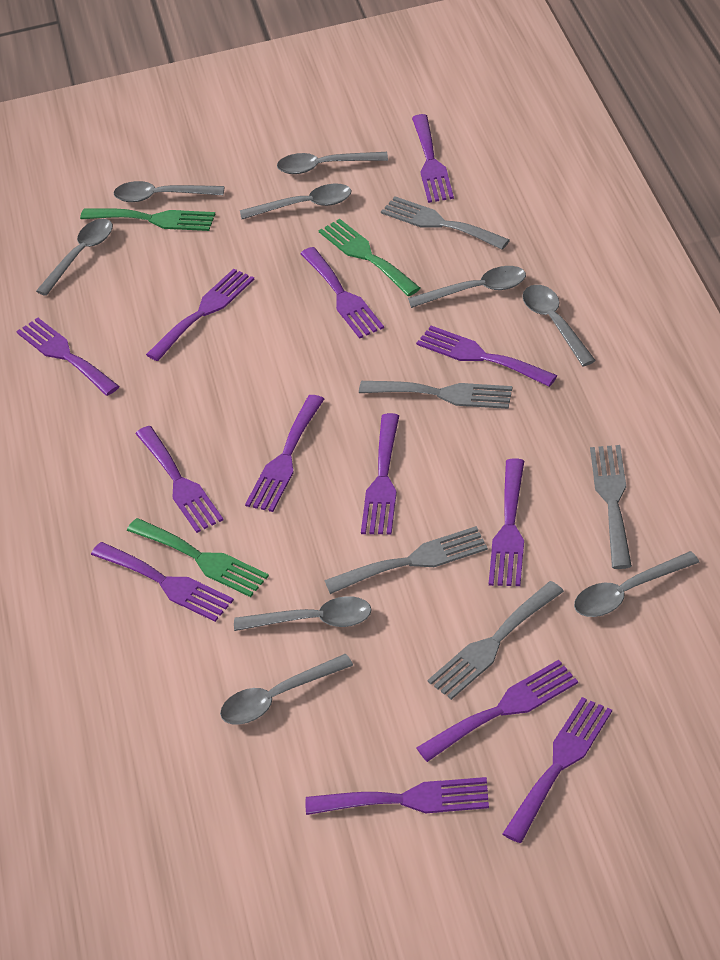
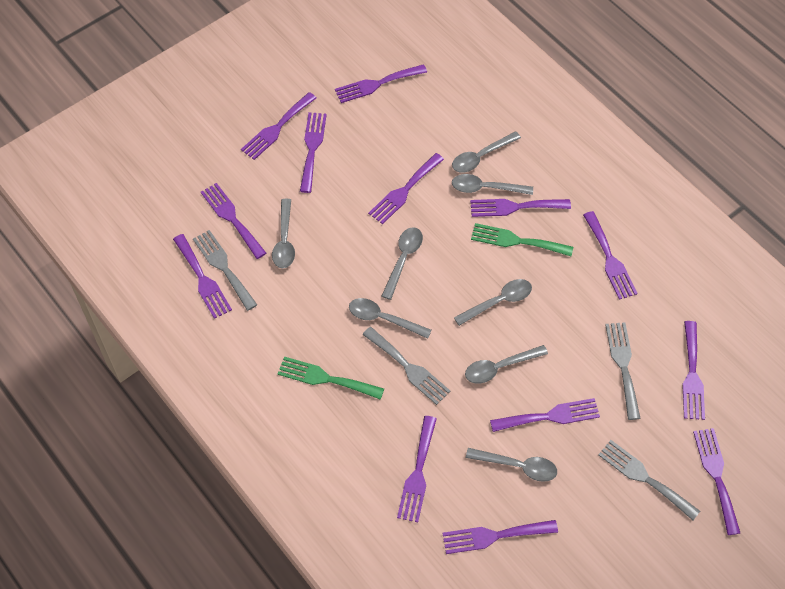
green fork: 3 -> 2
grey fork: 5 -> 4
grey spoon: 9 -> 8

